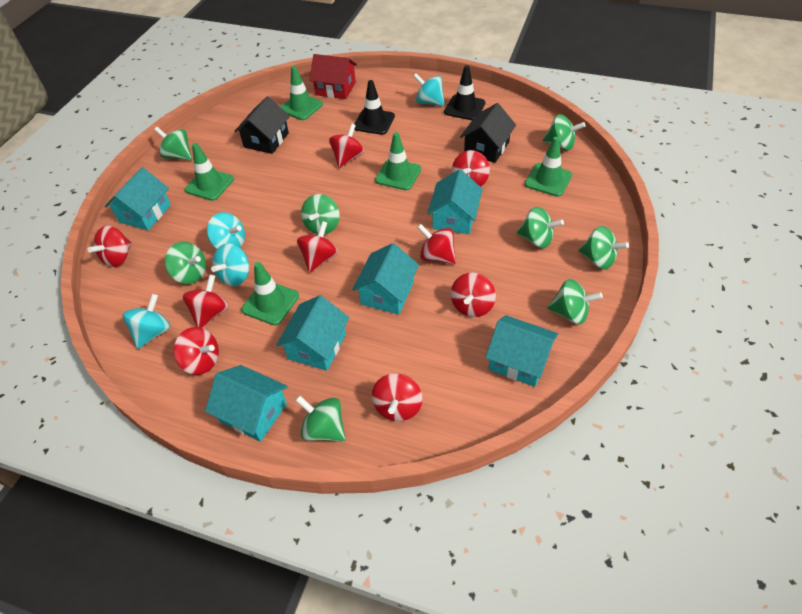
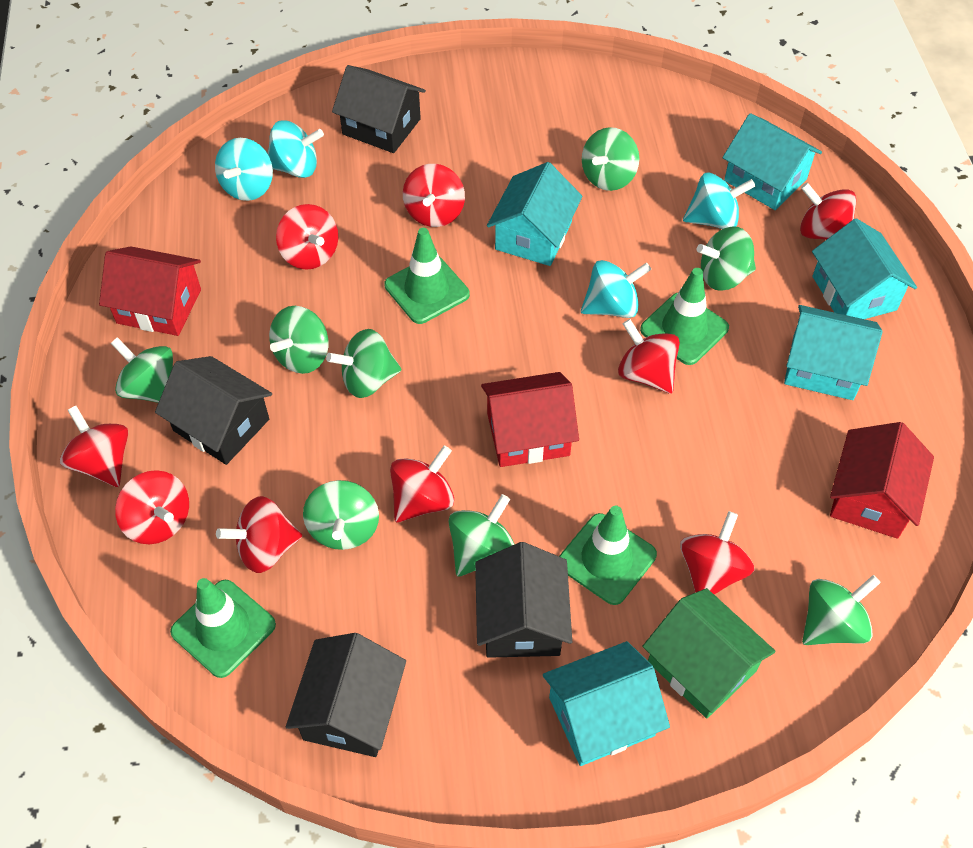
black house: 2 -> 4
black traffic cone: 2 -> 0
green house: 0 -> 1
green traffic cone: 5 -> 4
red house: 1 -> 3
turquoise house: 6 -> 5

